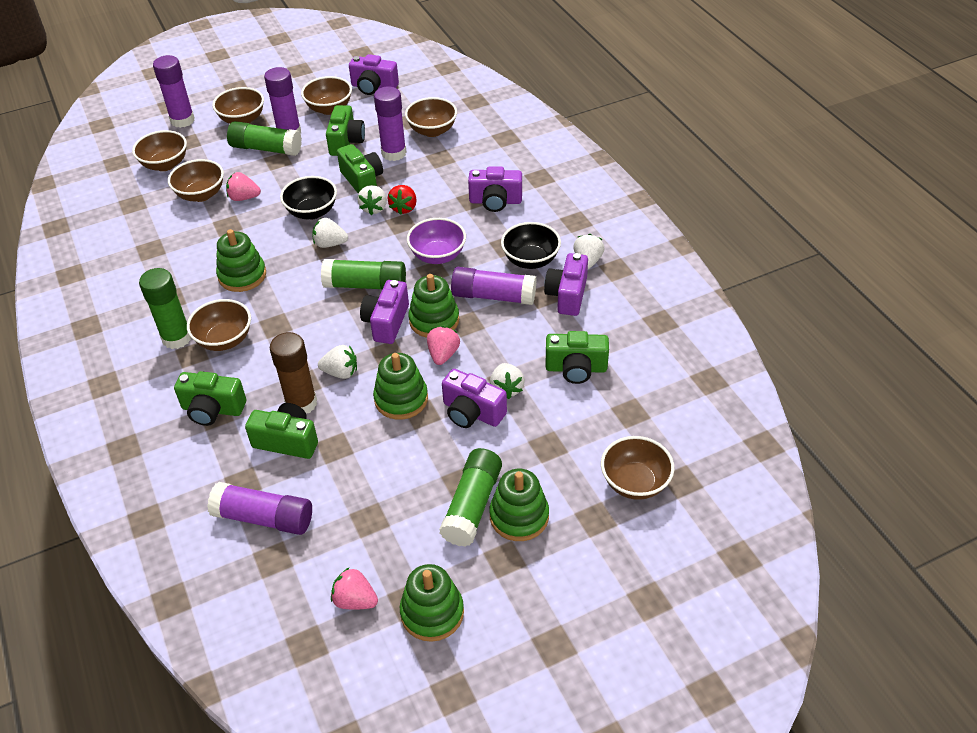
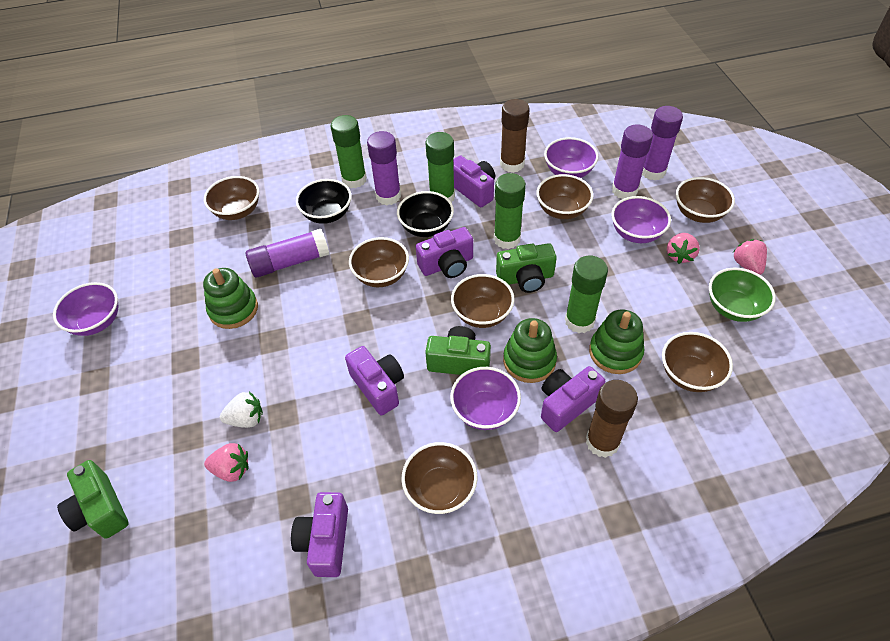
brown glue stick: 1 -> 2
green bowl: 0 -> 1
green camera: 5 -> 3
green stacking toy: 5 -> 3
purple bowl: 1 -> 4
purple glue stick: 5 -> 4
red strawberry: 1 -> 0
white strawberry: 5 -> 1

